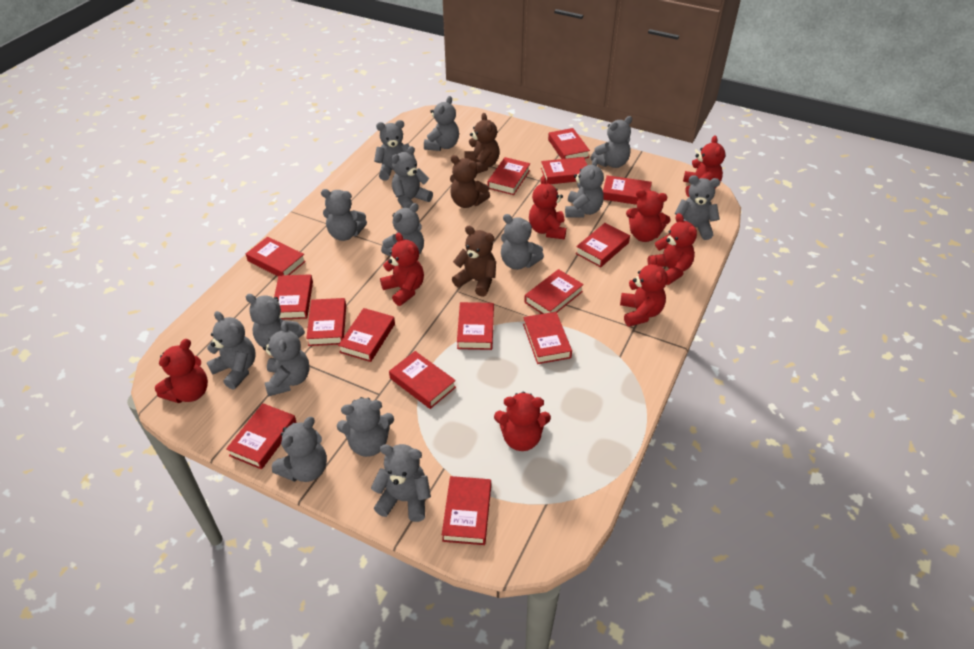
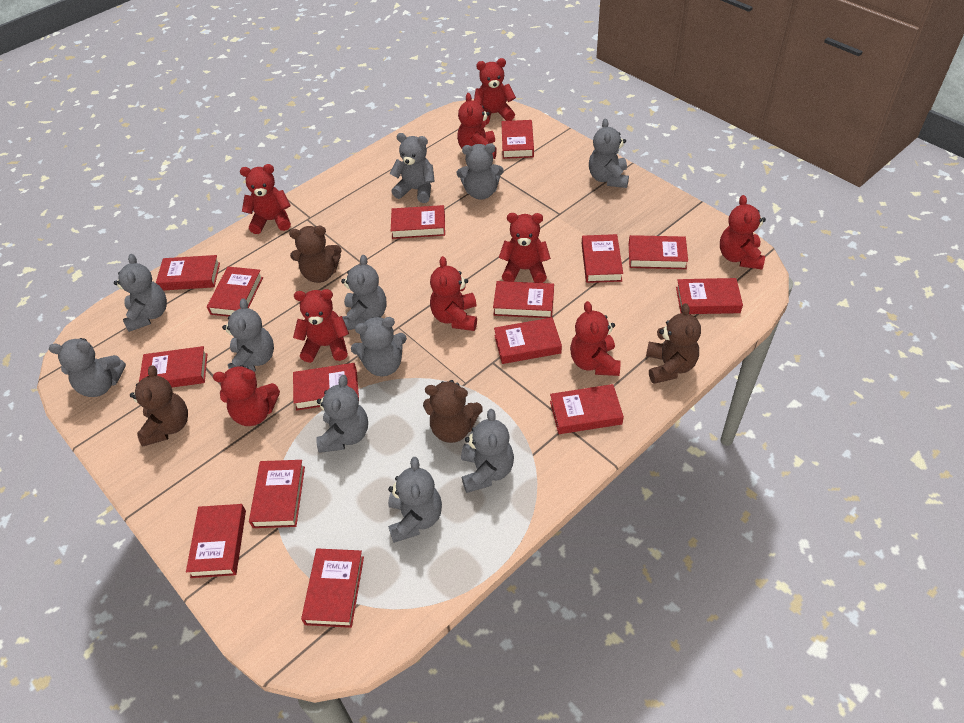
brown teddy bear: 3 -> 4
grey teddy bear: 15 -> 11
red teddy bear: 8 -> 9

